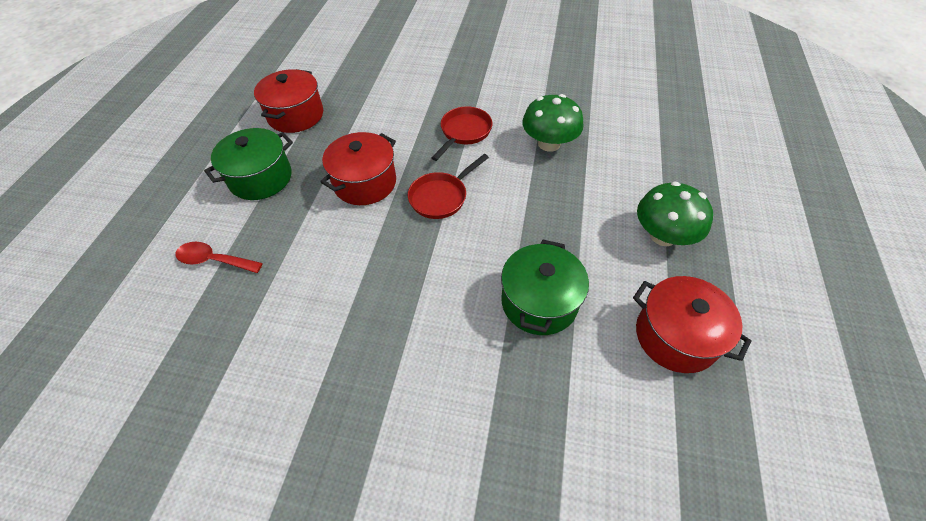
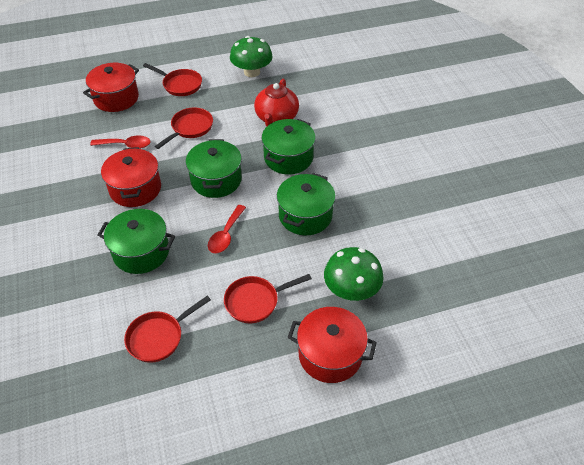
green pot: 2 -> 4
red pan: 2 -> 4
red spoon: 1 -> 2
red teapot: 0 -> 1

